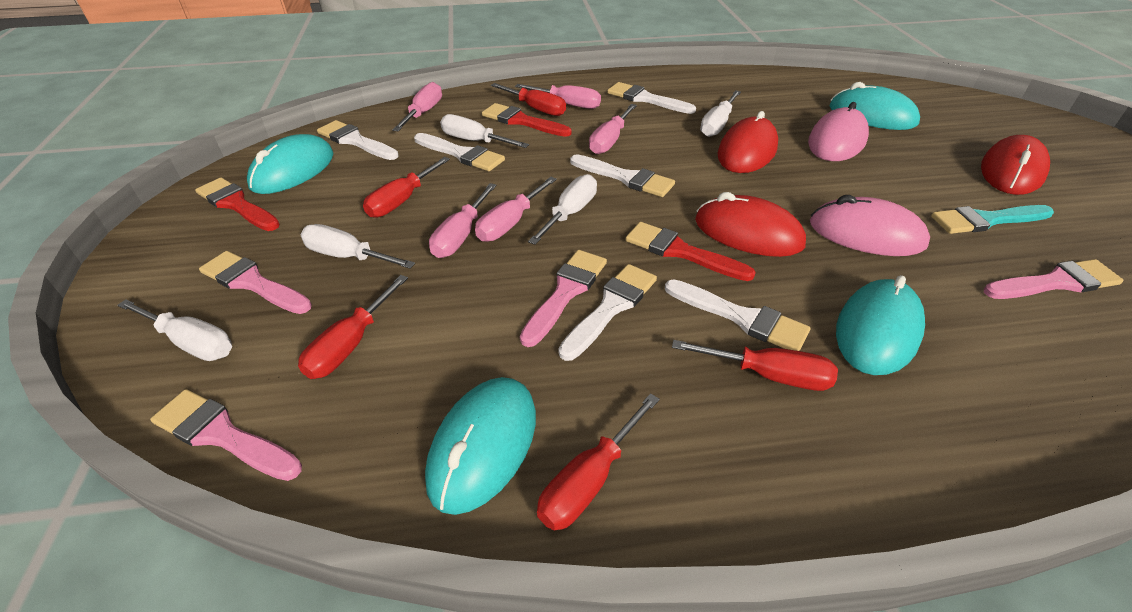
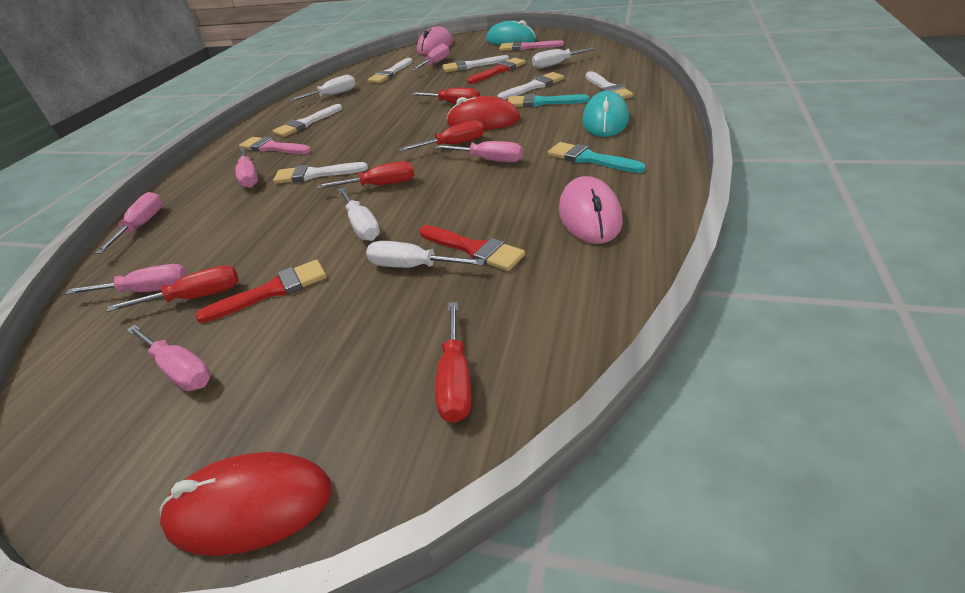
pink brush: 4 -> 2
pink screwdriver: 5 -> 6
red mouse: 3 -> 2
turquoise brush: 1 -> 2
turquoise mouse: 4 -> 2
white screwdriver: 5 -> 4

